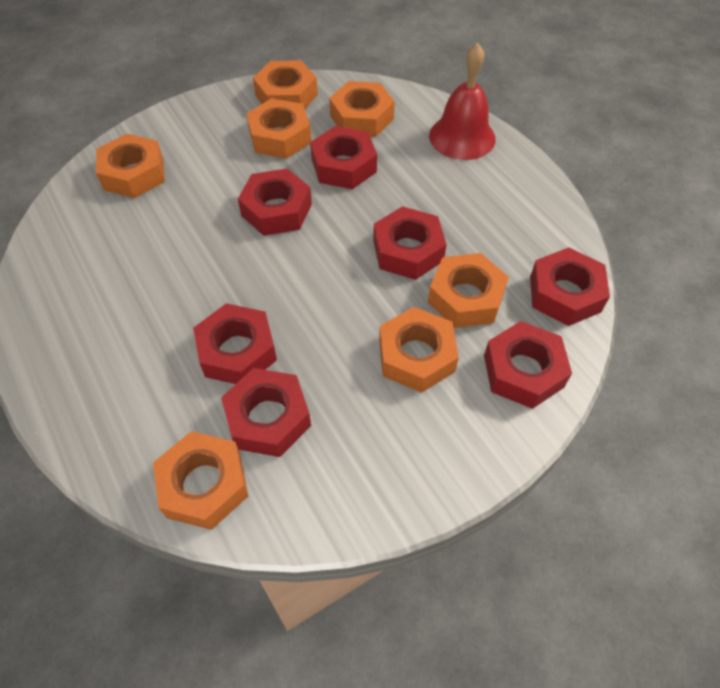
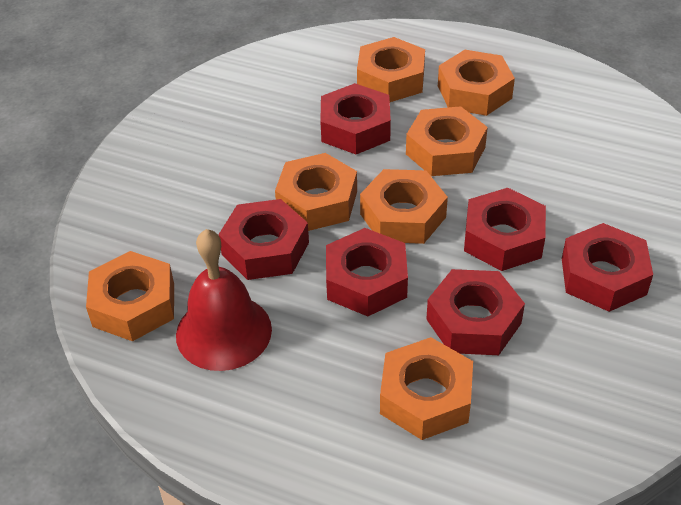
red nut: 7 -> 6

